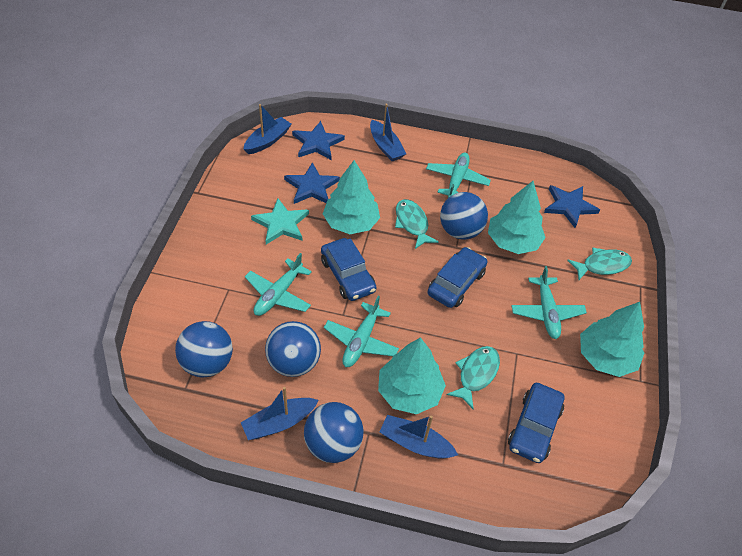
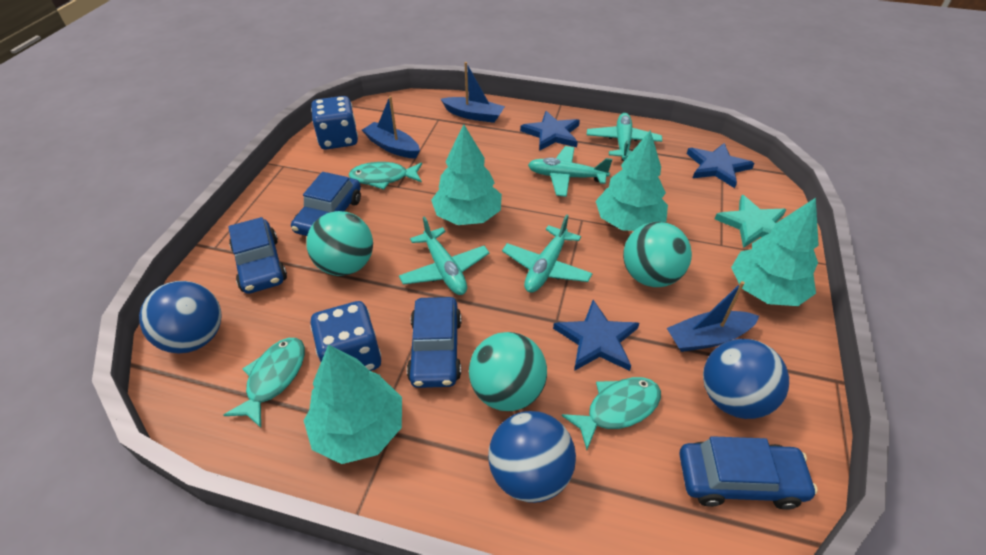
blue ball: 4 -> 3
blue boat: 4 -> 3
blue car: 3 -> 4
blue dice: 0 -> 2
turquoise ball: 0 -> 3

